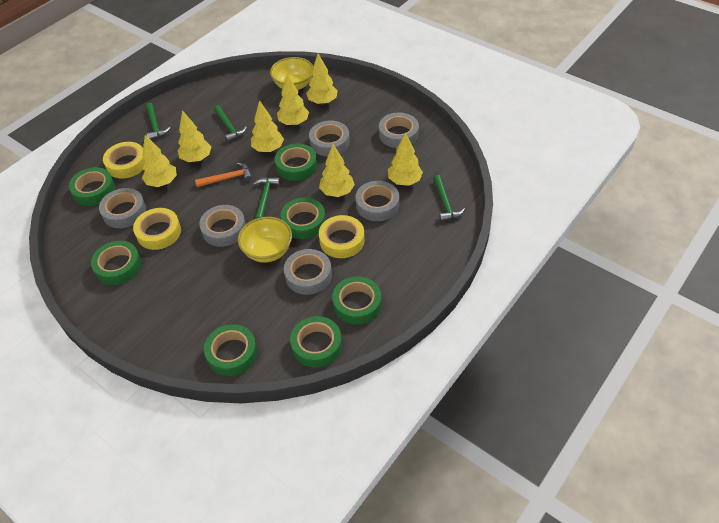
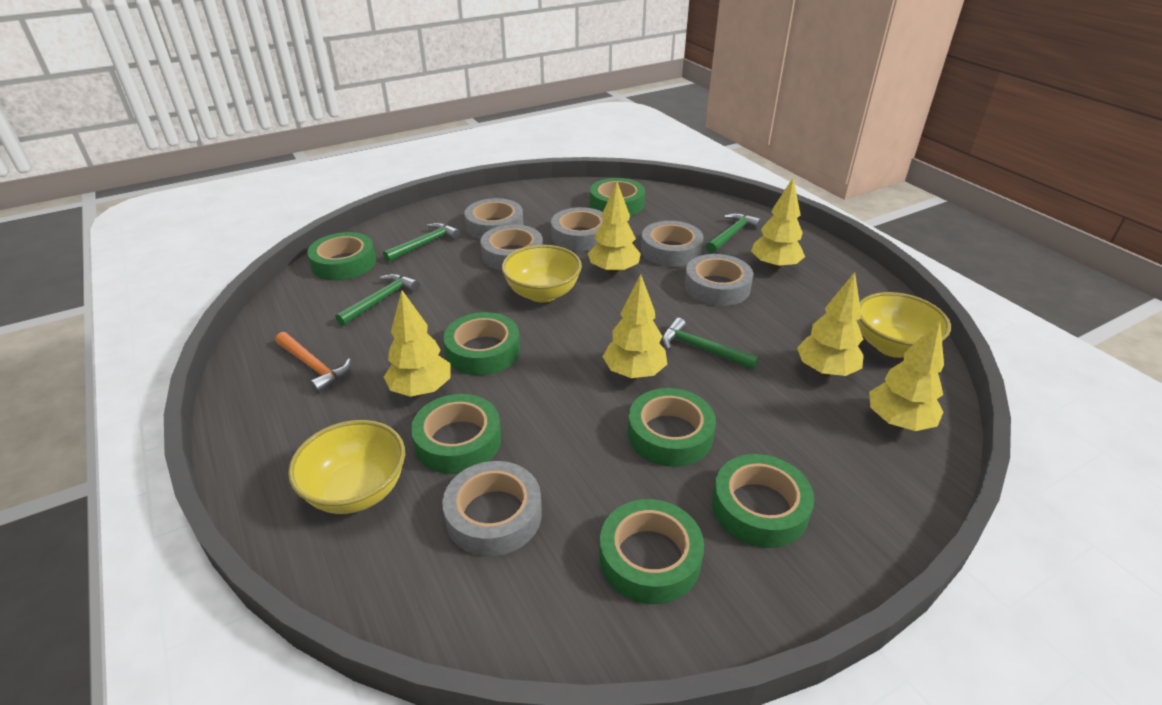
yellow bowl: 2 -> 3
yellow tape: 3 -> 0
yellow tree: 7 -> 6

